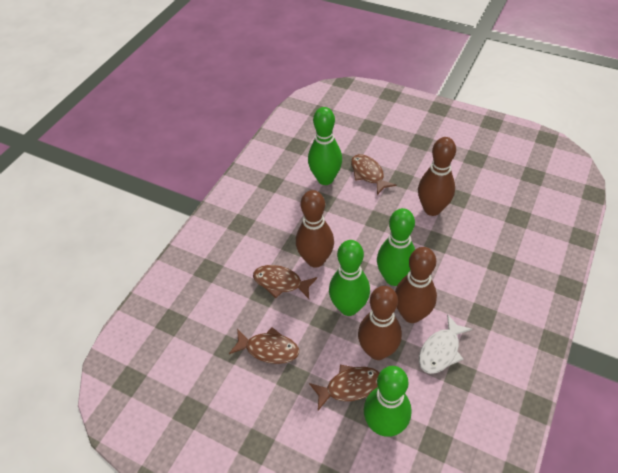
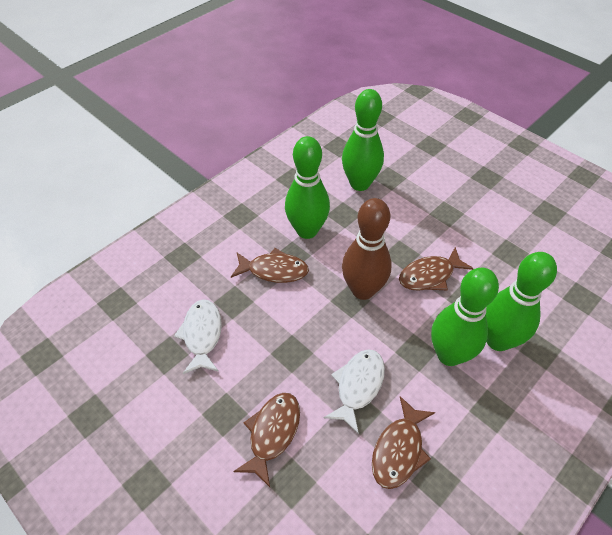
brown bowling pin: 4 -> 1
white fish: 1 -> 2

